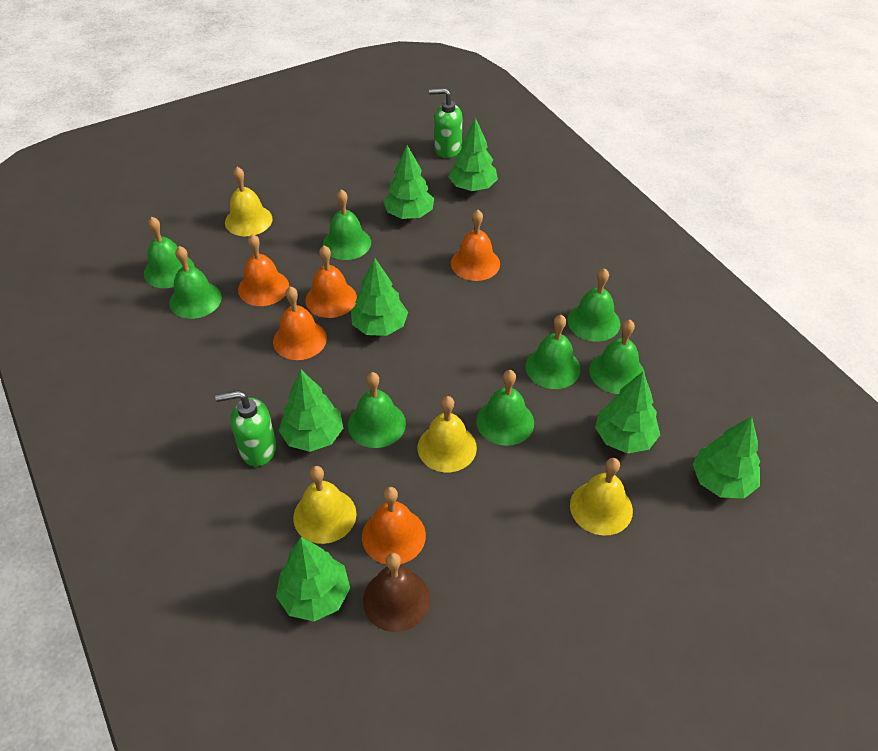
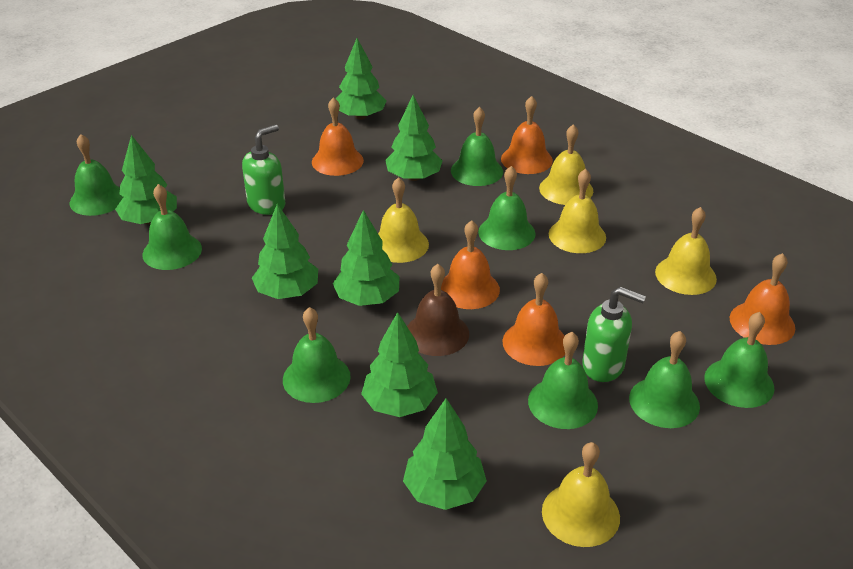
yellow bell: 4 -> 5

